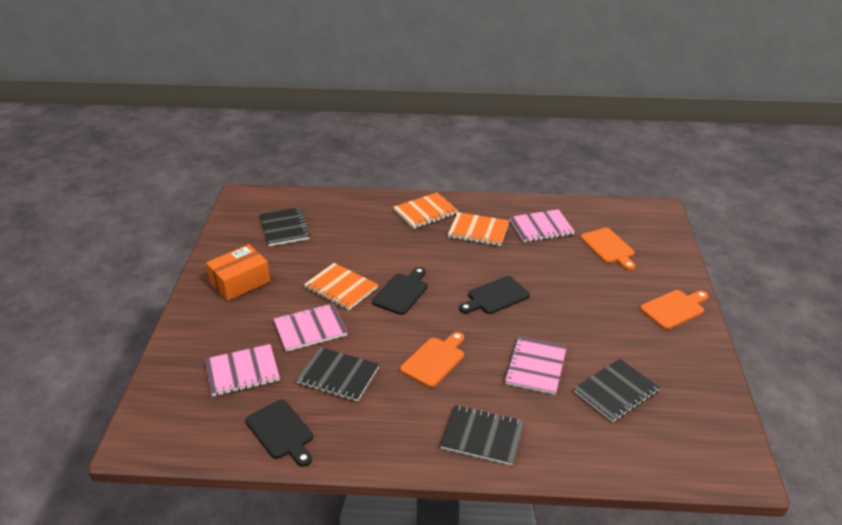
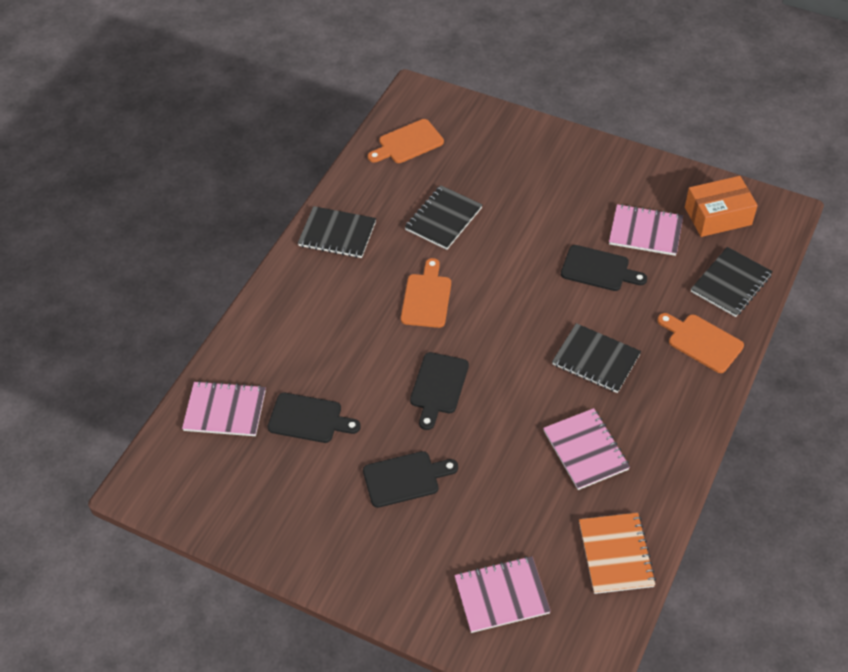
black cutting board: 3 -> 4
orange notebook: 3 -> 1

